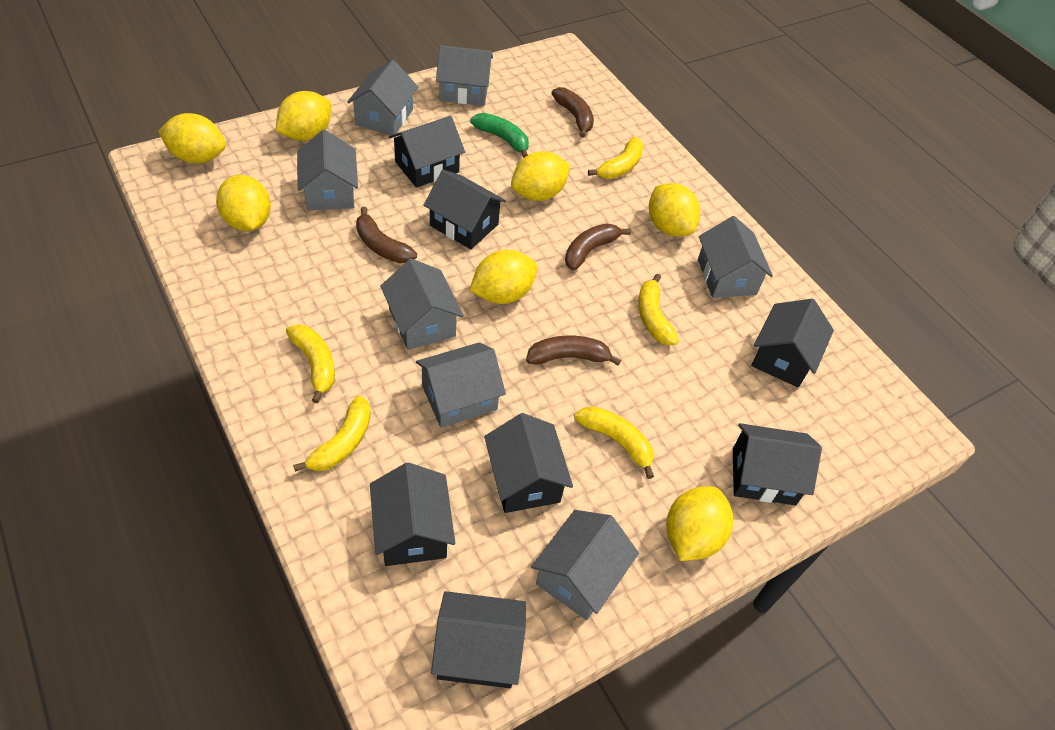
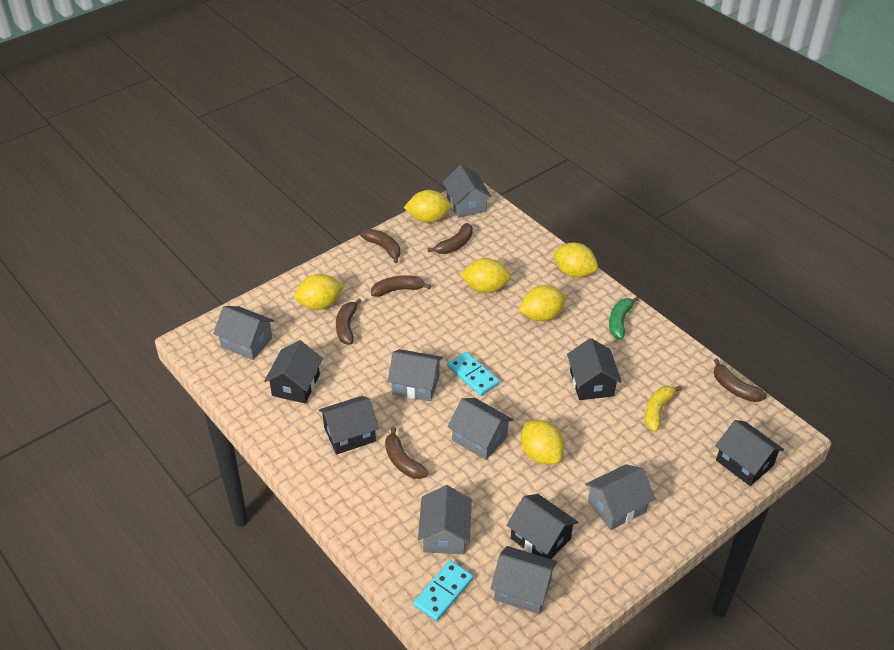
black house: 7 -> 5
brown banana: 4 -> 6
turquoise domino: 0 -> 2
yellow banana: 5 -> 1
yellow lemon: 7 -> 6

